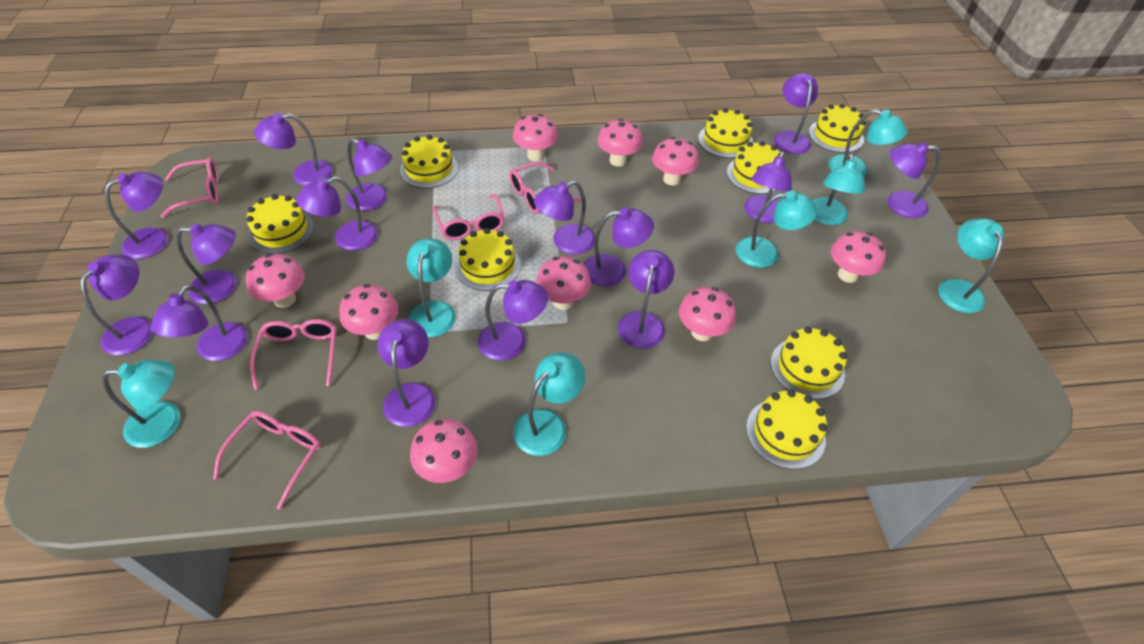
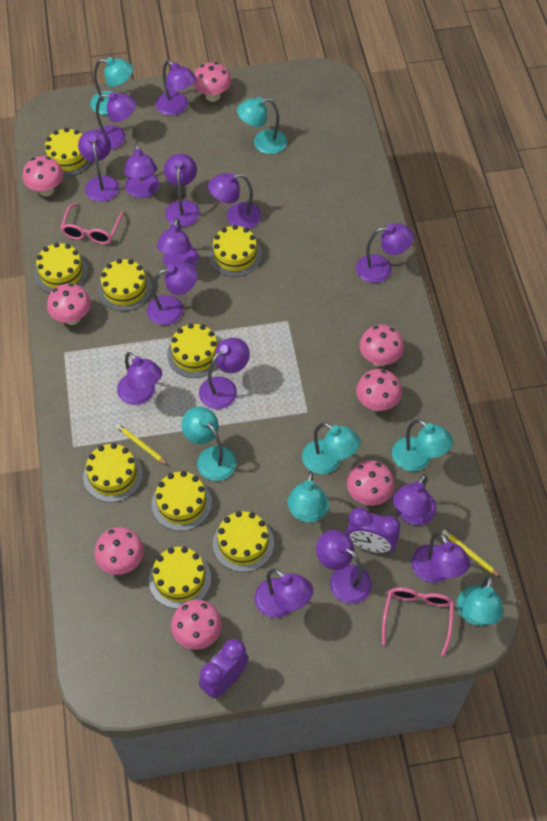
pink glasses: 5 -> 2
pink mushroom: 9 -> 8
purple clock: 0 -> 2
yellow cake: 8 -> 9
yellow pencil: 0 -> 2

